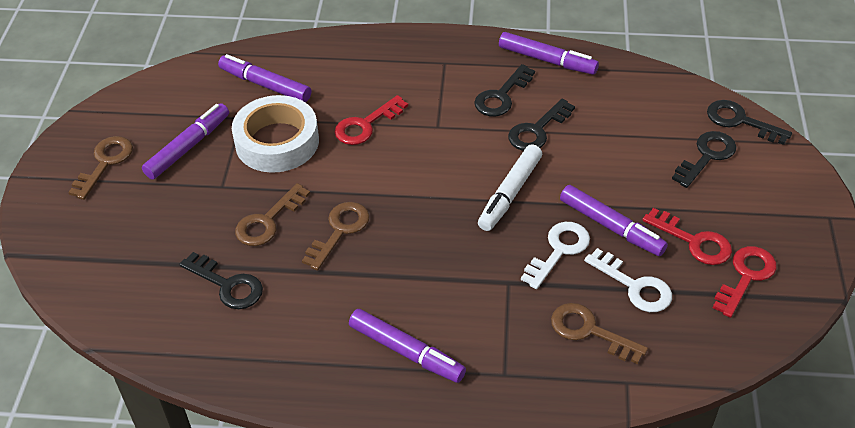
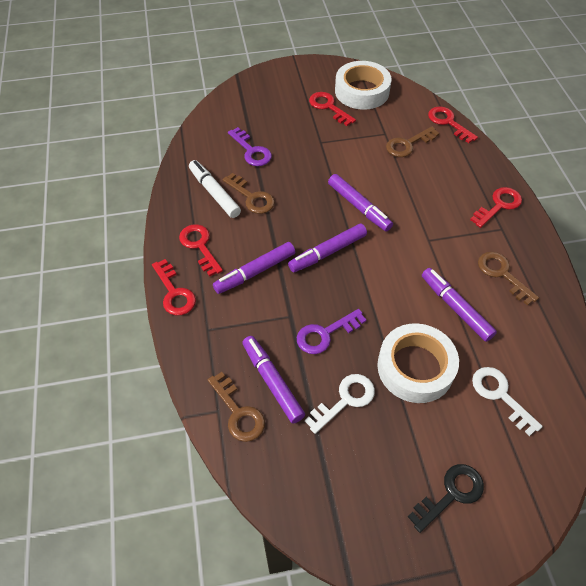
black key: 5 -> 1
purple key: 0 -> 2
red key: 3 -> 5
white tape: 1 -> 2

